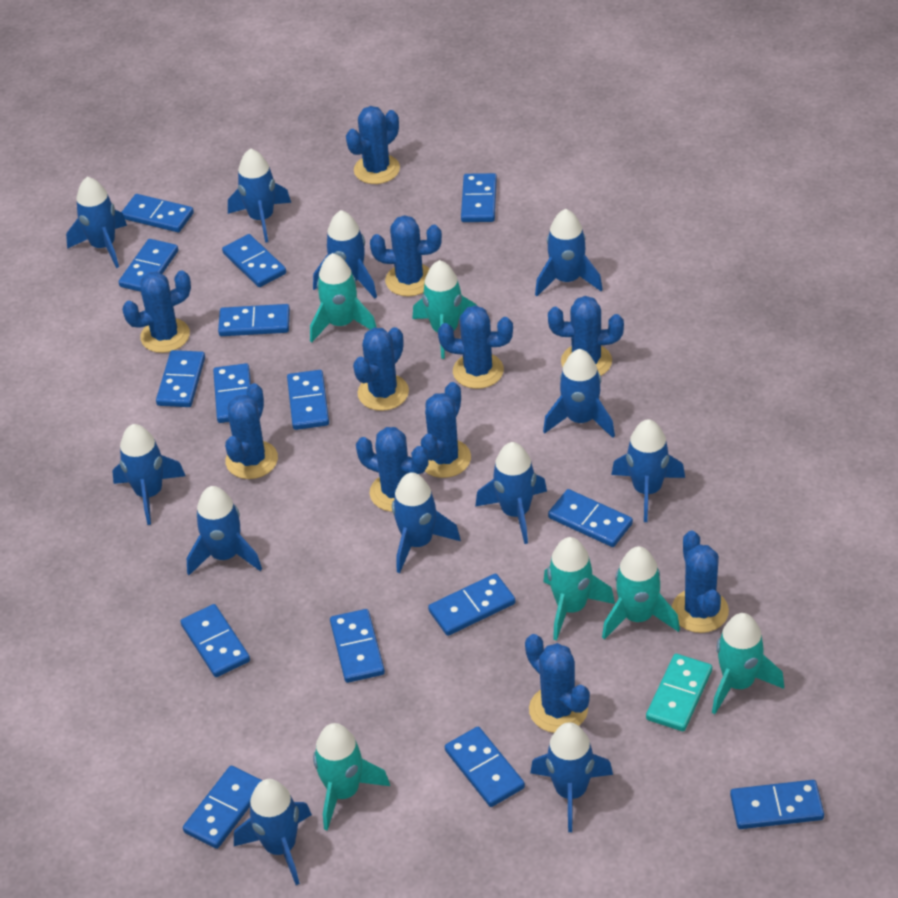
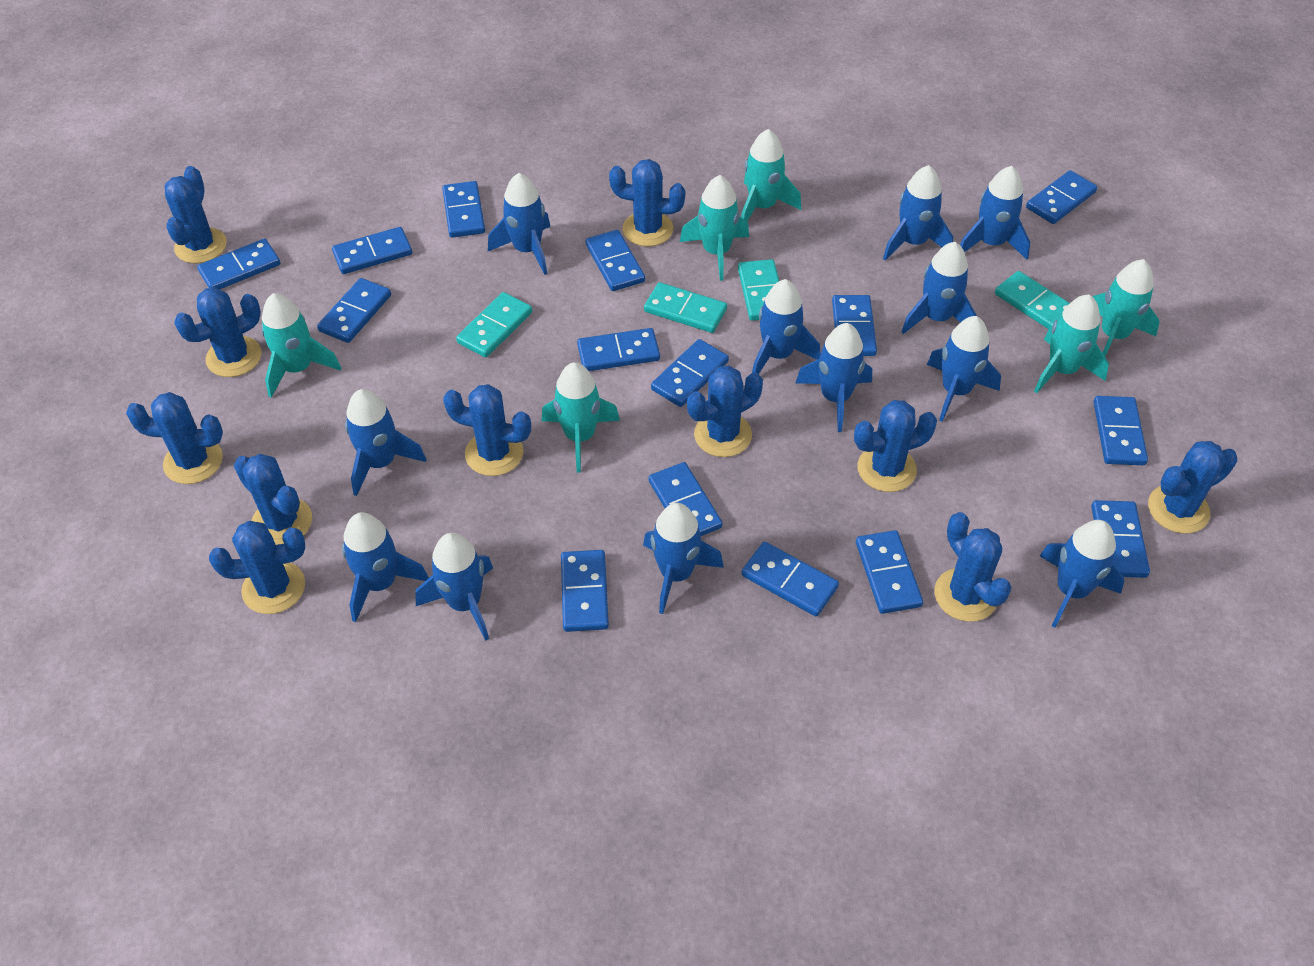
turquoise domino: 1 -> 4

